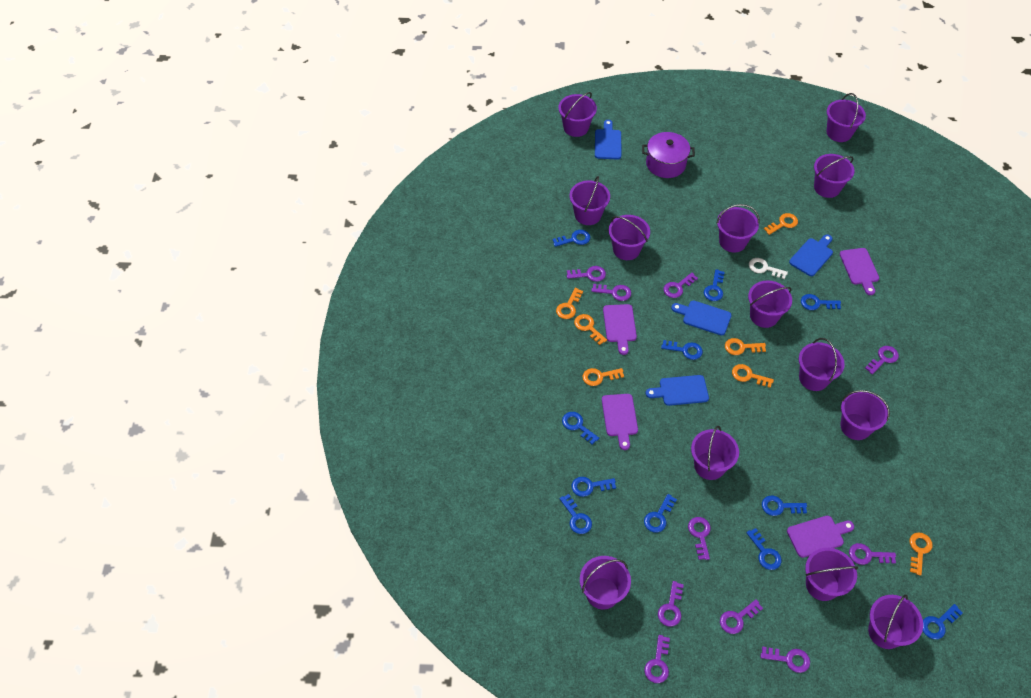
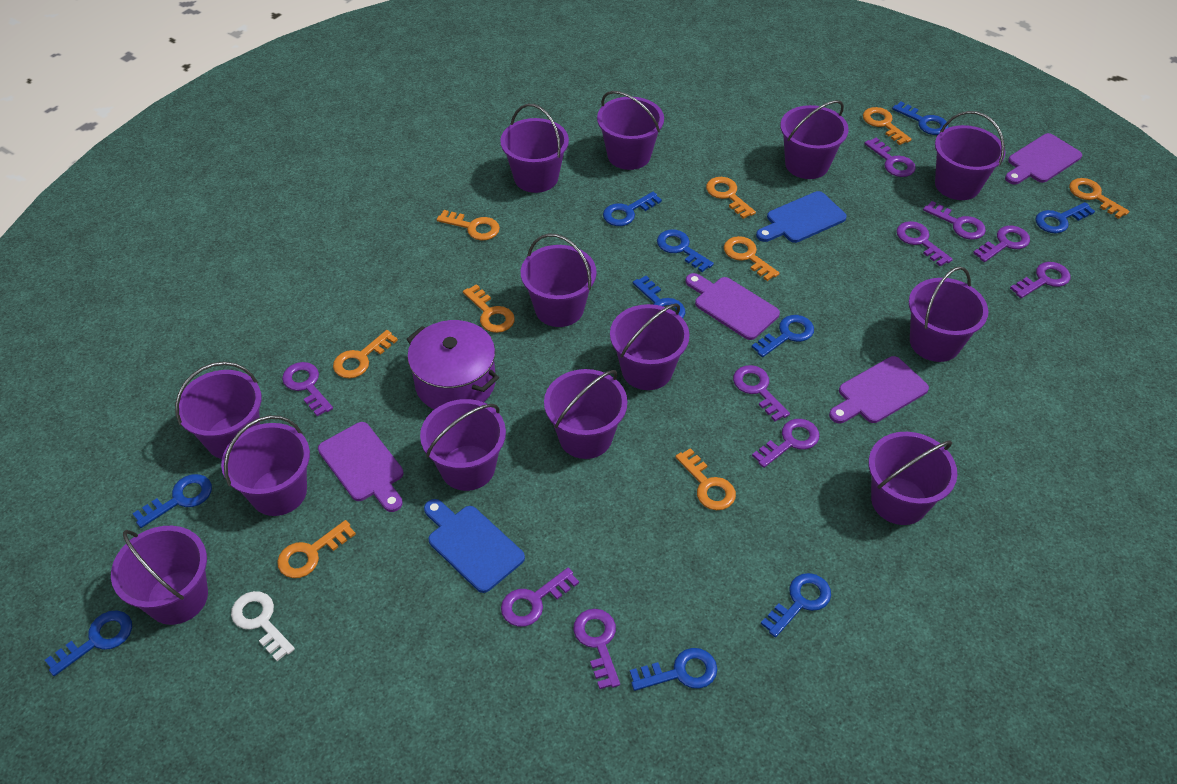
blue cutting board: 4 -> 2
blue key: 11 -> 10
orange key: 7 -> 9

